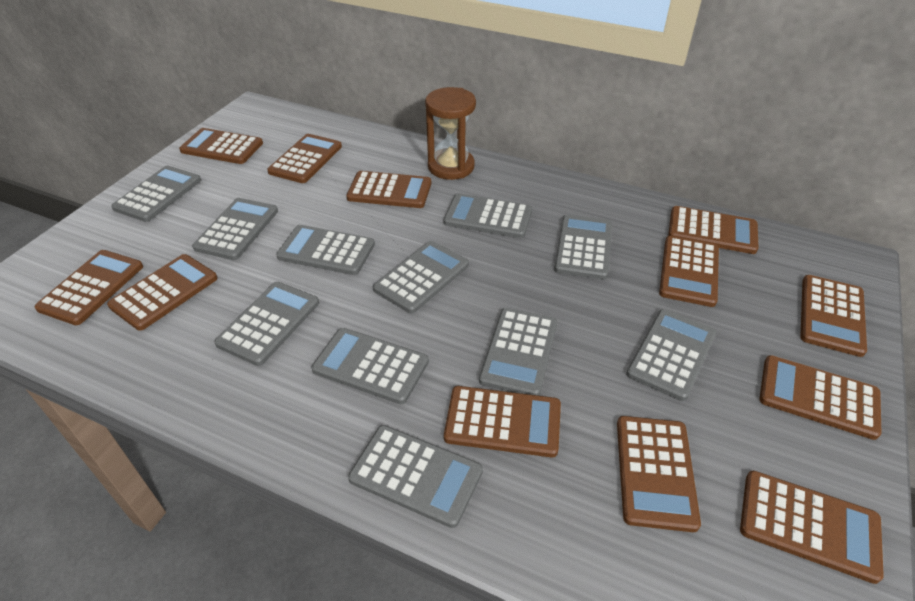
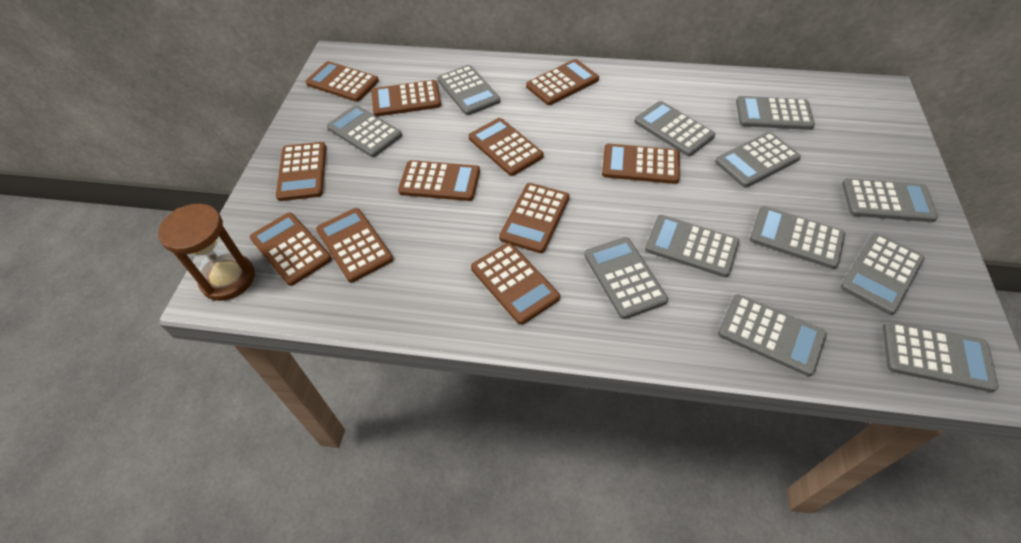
brown calculator: 12 -> 11
grey calculator: 11 -> 12

